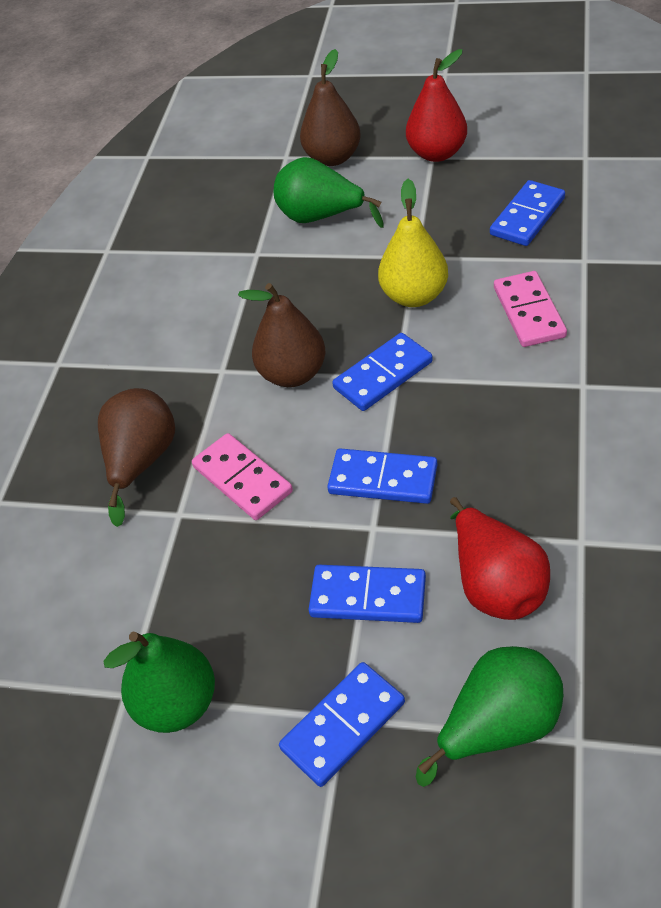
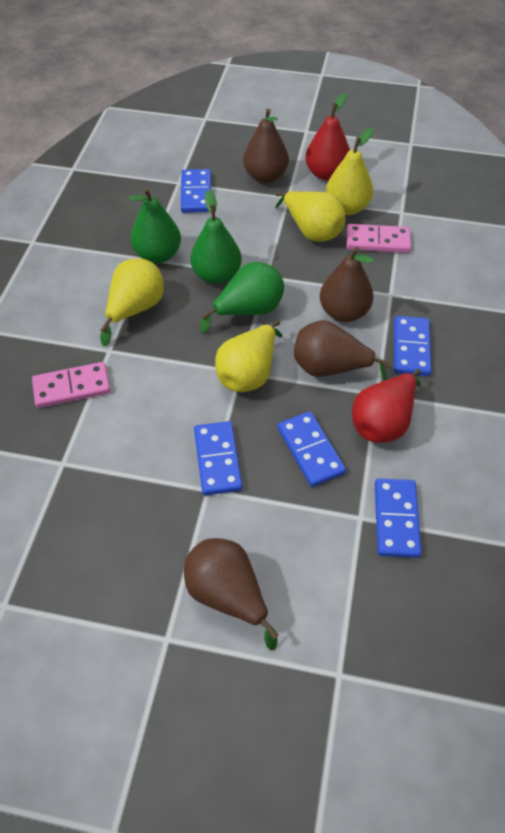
brown pear: 3 -> 4
yellow pear: 1 -> 4

